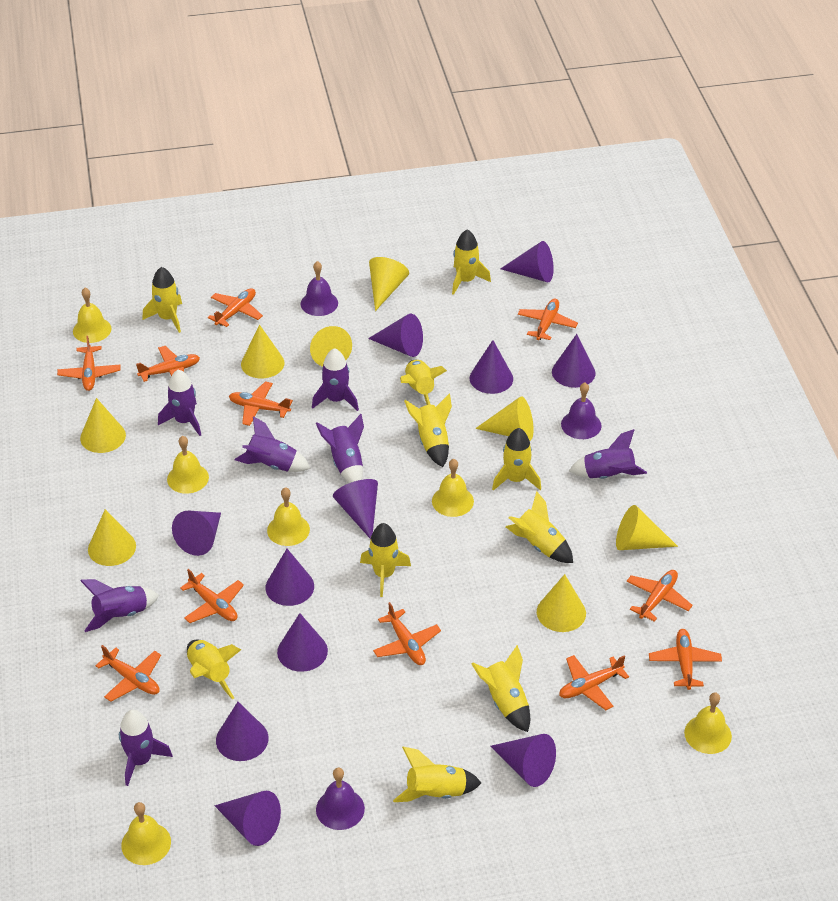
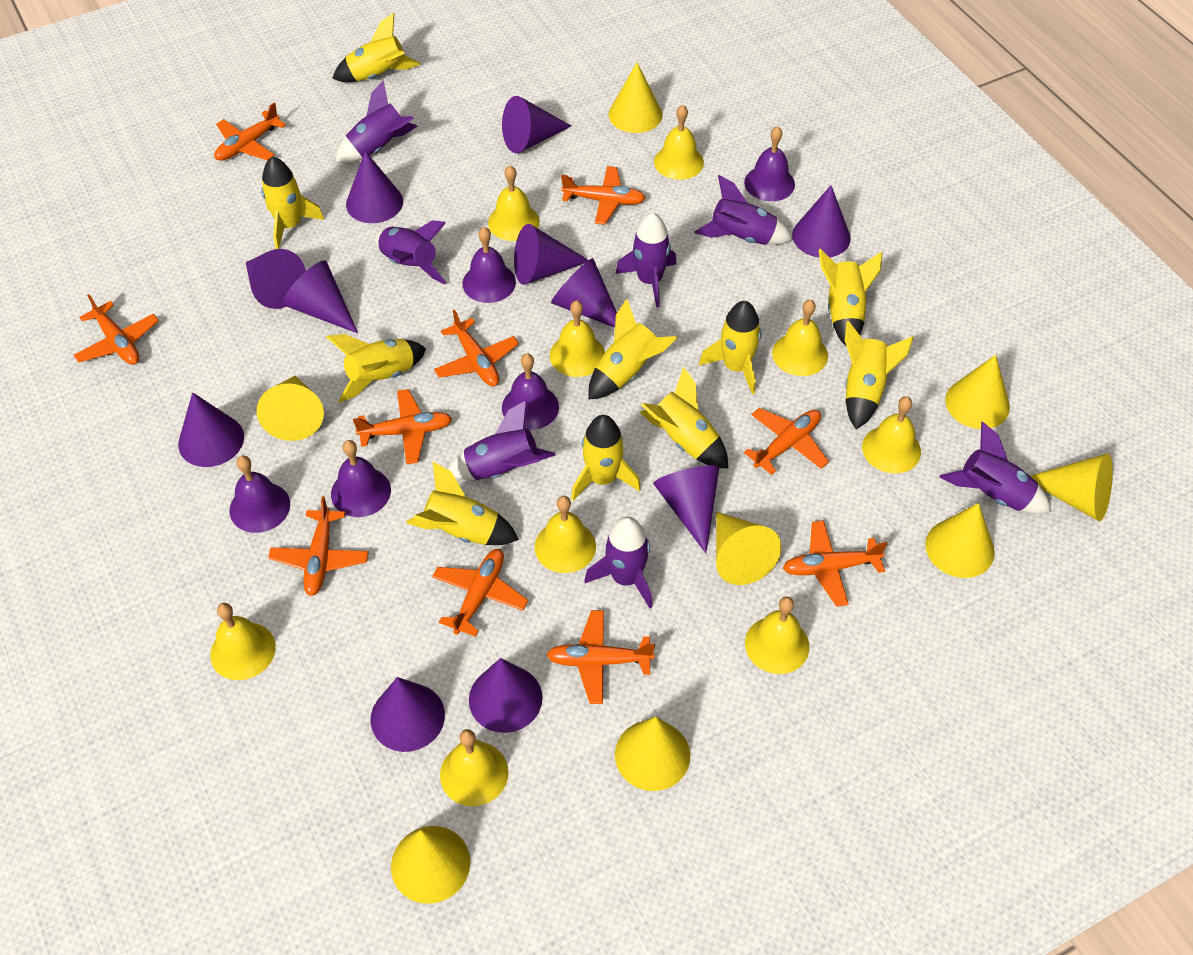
orange plane: 11 -> 10
purple bell: 3 -> 5
yellow bell: 6 -> 9

